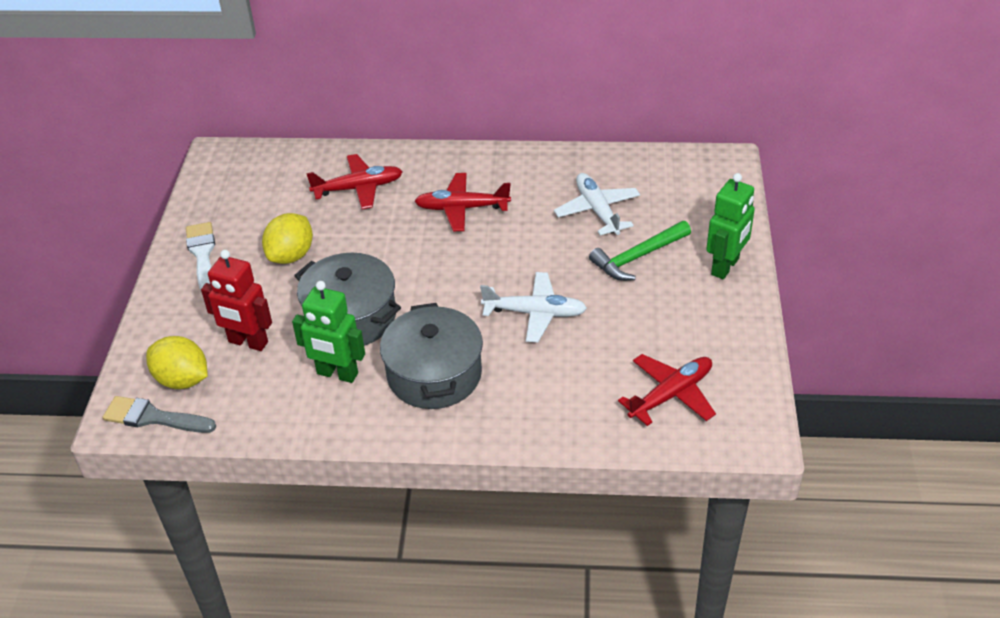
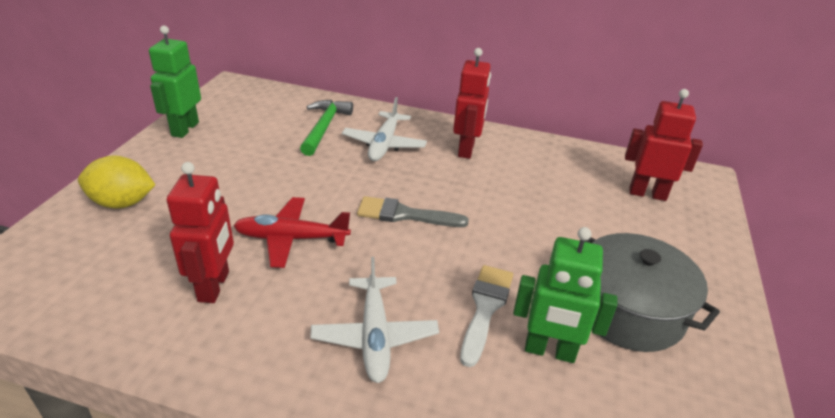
grey pot: 2 -> 1
red plane: 3 -> 1
red robot: 1 -> 3
yellow lemon: 2 -> 1

